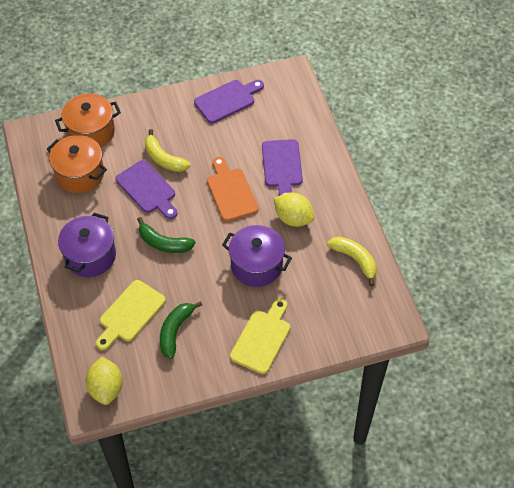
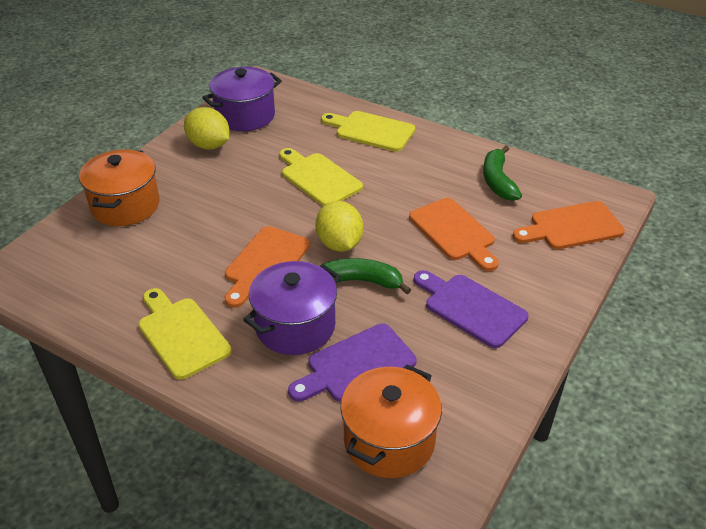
orange cutting board: 1 -> 3
purple cutting board: 3 -> 2
yellow banana: 2 -> 0
yellow cutting board: 2 -> 3

